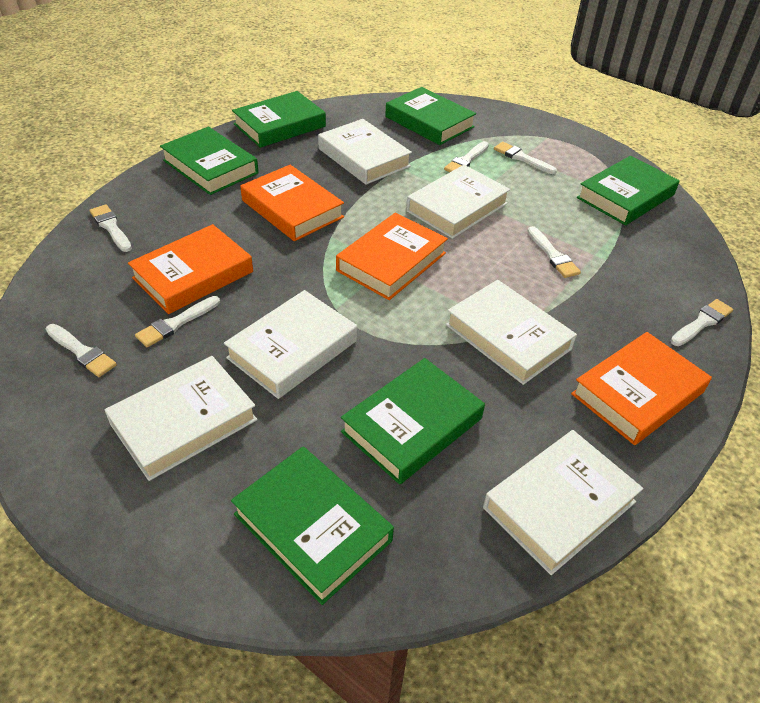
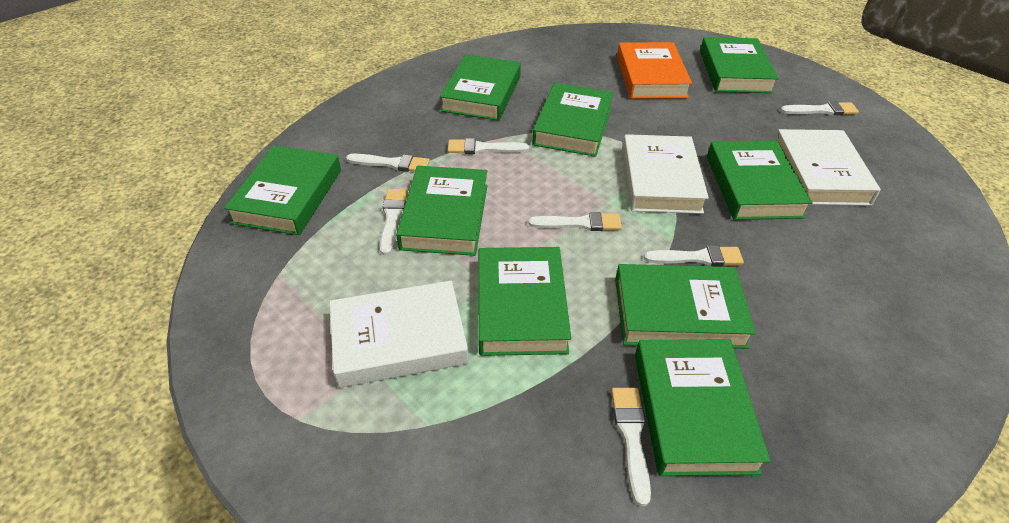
green book: 6 -> 9
orange book: 4 -> 1
white book: 6 -> 3

